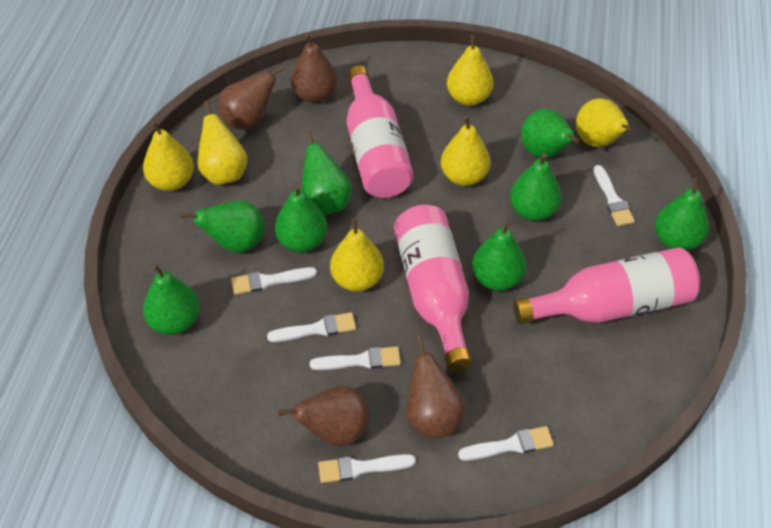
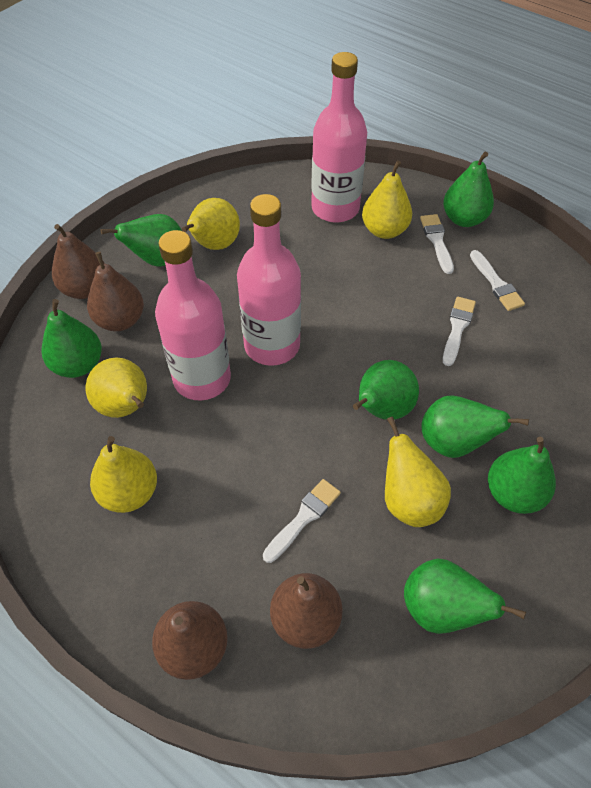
green pear: 8 -> 7
white brush: 6 -> 4
yellow pear: 6 -> 5

